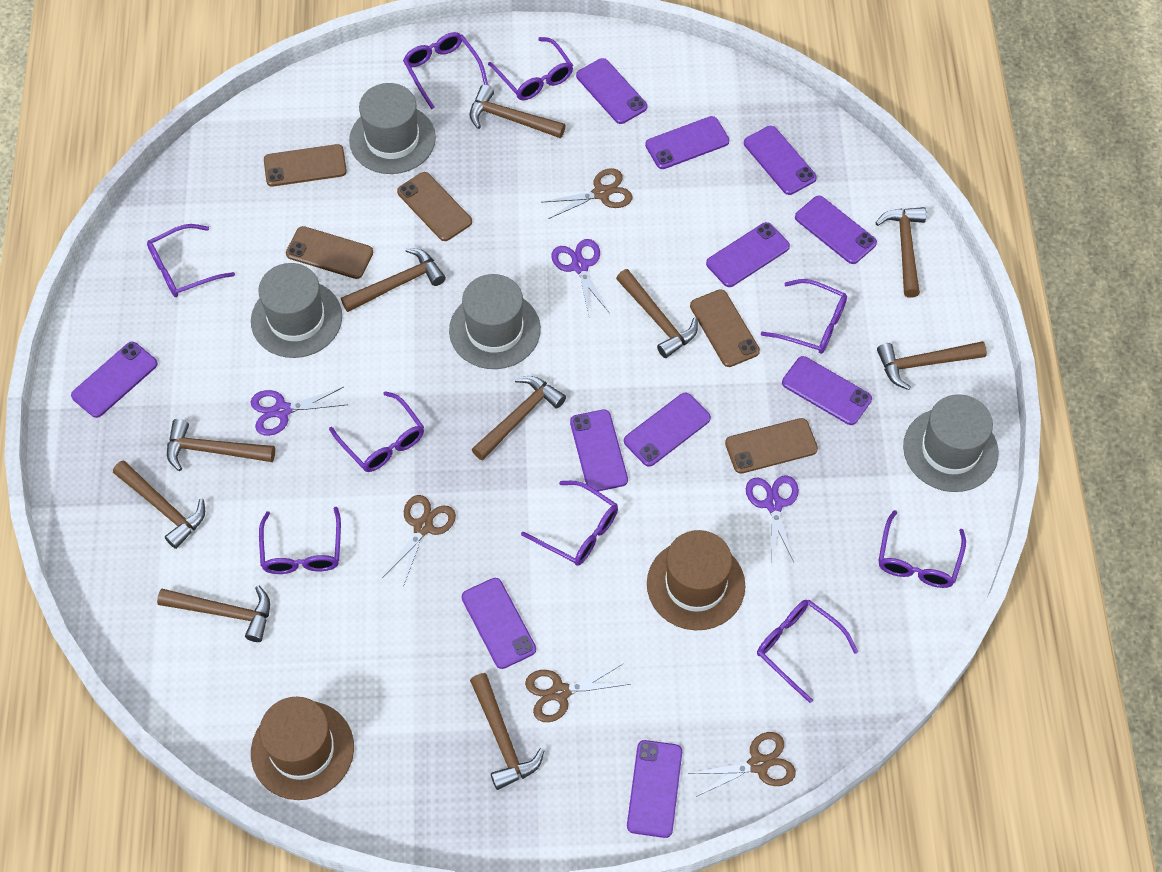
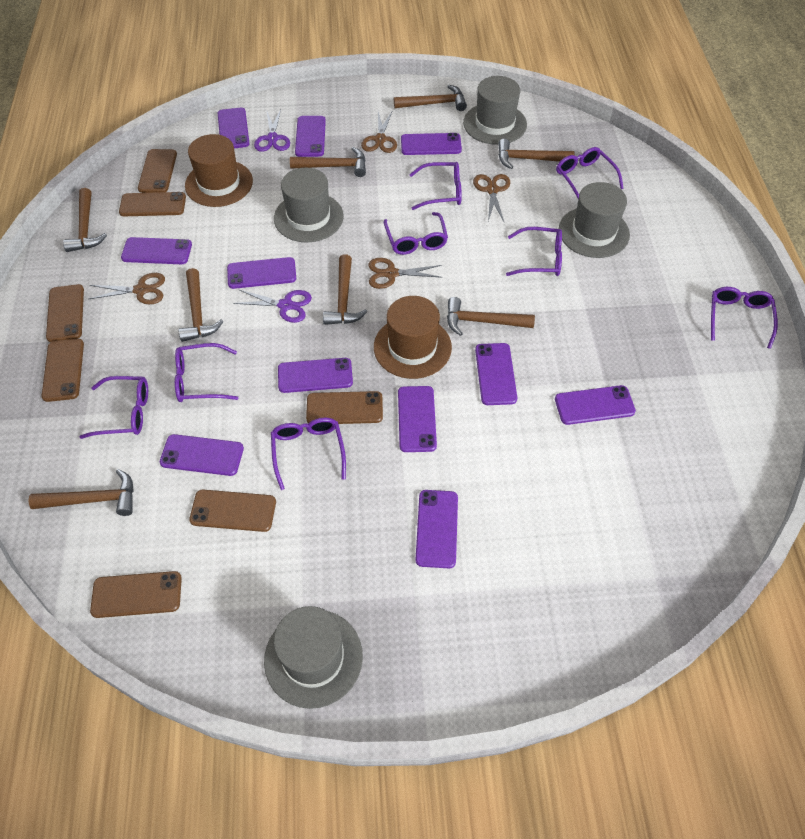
brown hammer: 10 -> 8
brown phone: 5 -> 7
purple glasses: 9 -> 8
purple scissors: 3 -> 2

